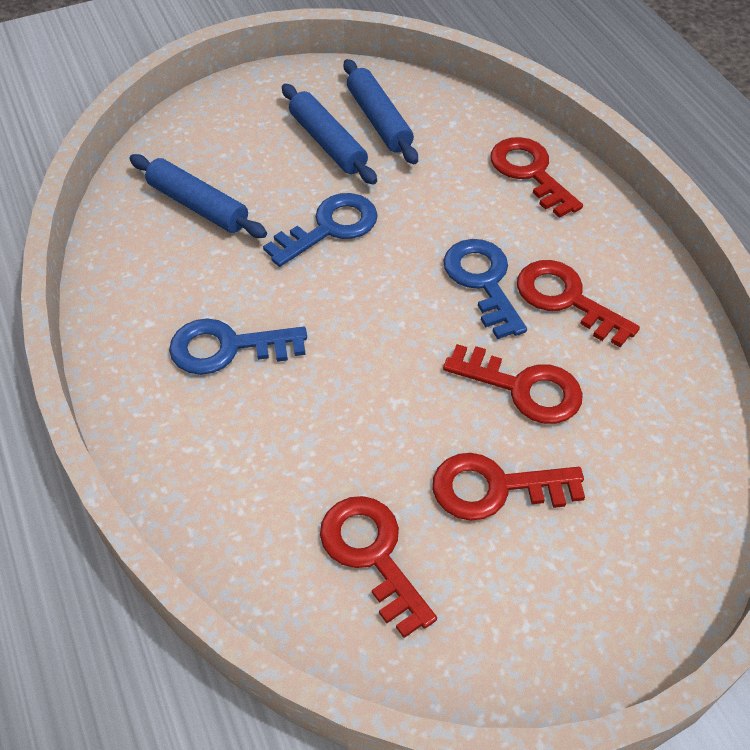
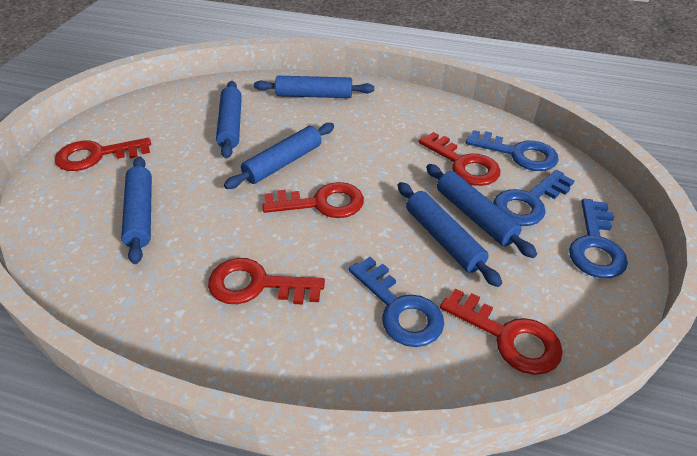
blue key: 3 -> 4
blue rolling pin: 3 -> 6

